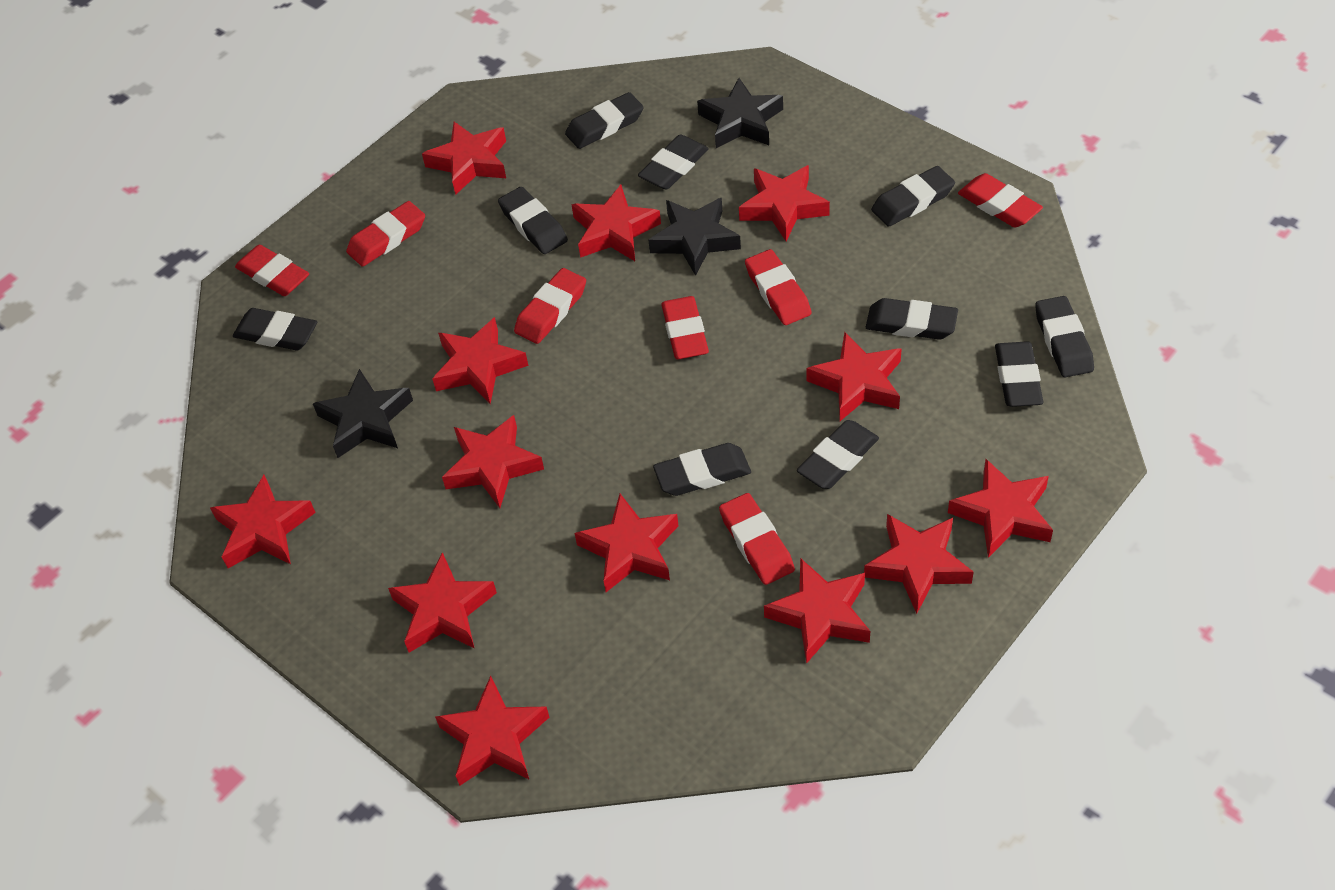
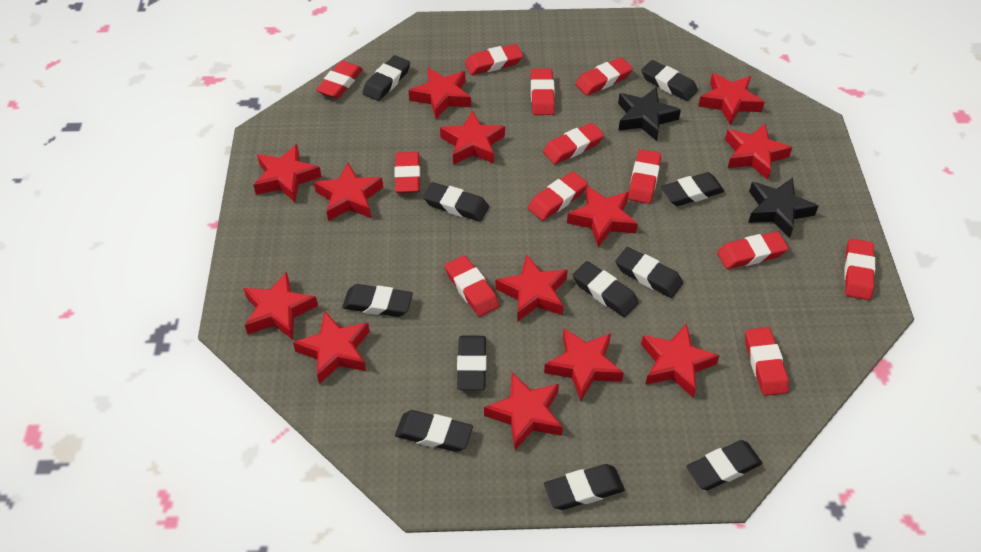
black eraser: 10 -> 11
black star: 3 -> 2
red eraser: 7 -> 12

